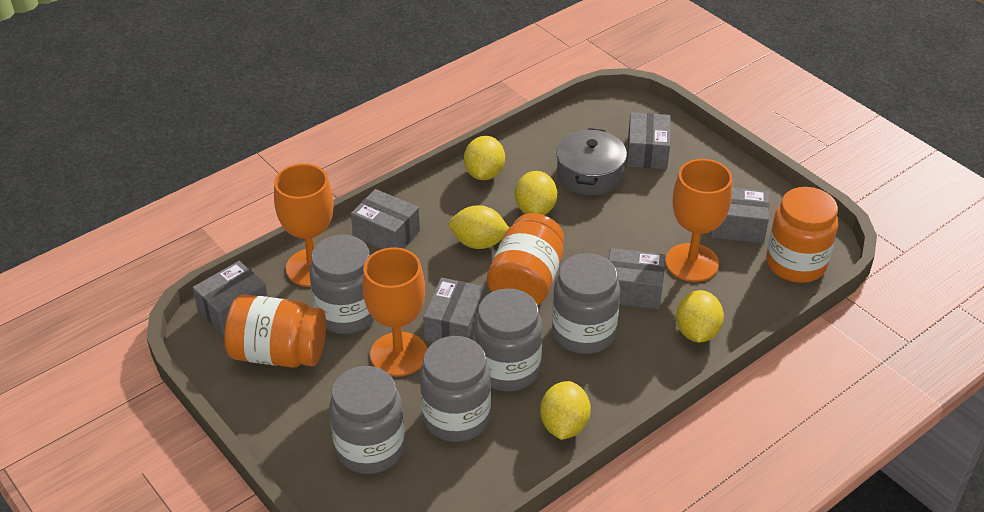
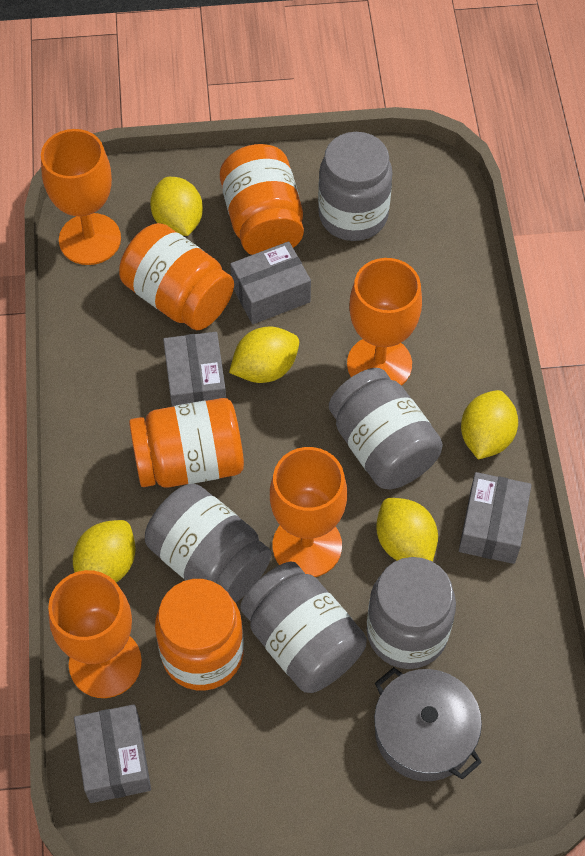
grey box: 6 -> 4
orange goblet: 3 -> 4
orange jar: 3 -> 4

